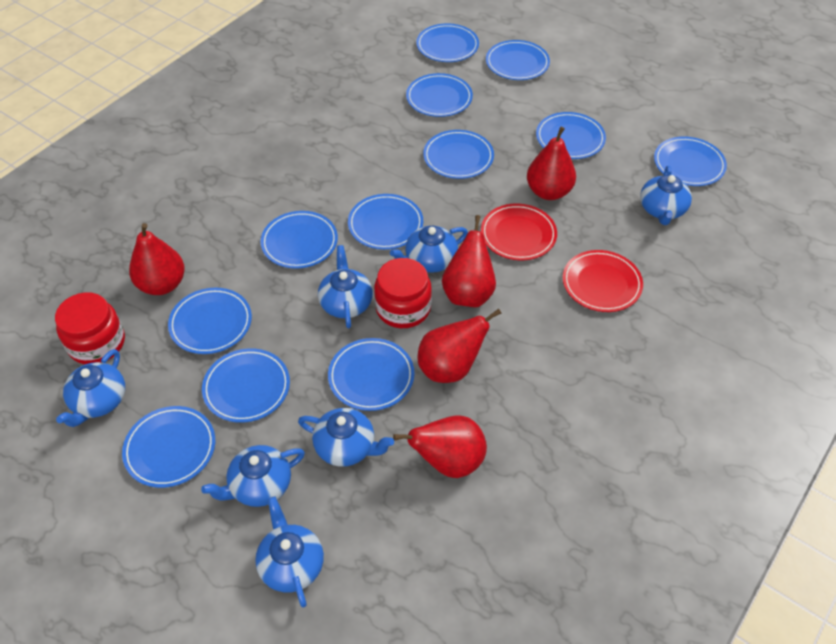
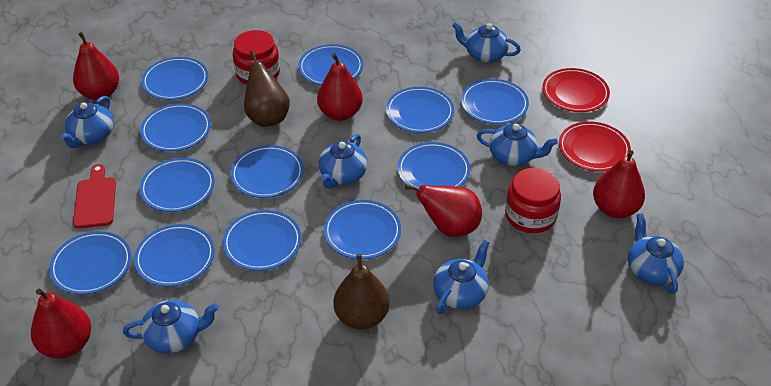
brown pear: 0 -> 2
red cutting board: 0 -> 1

